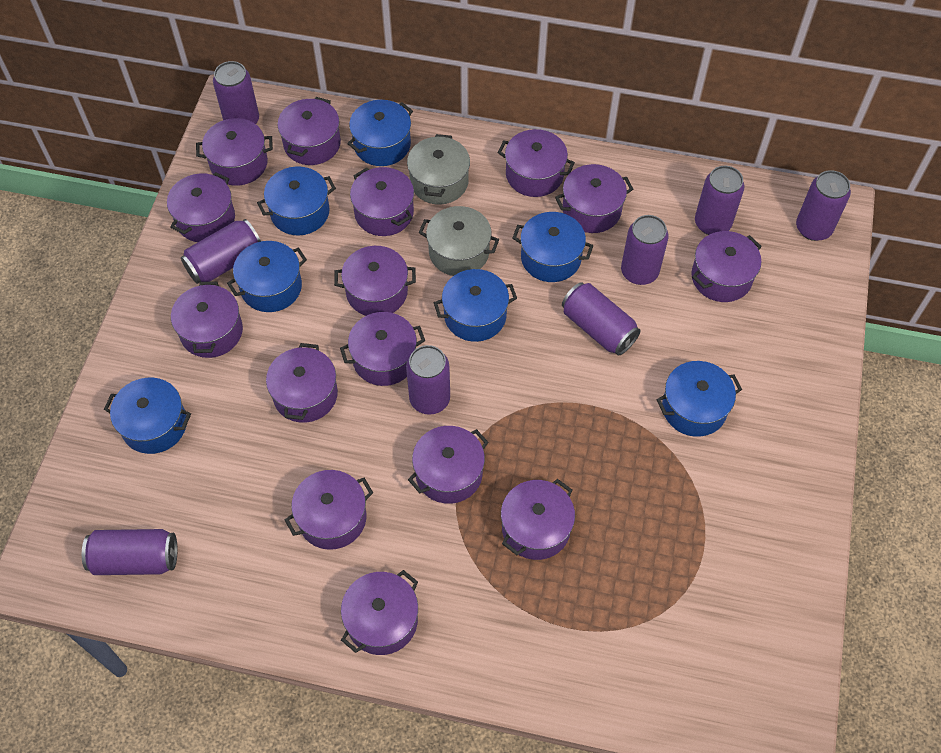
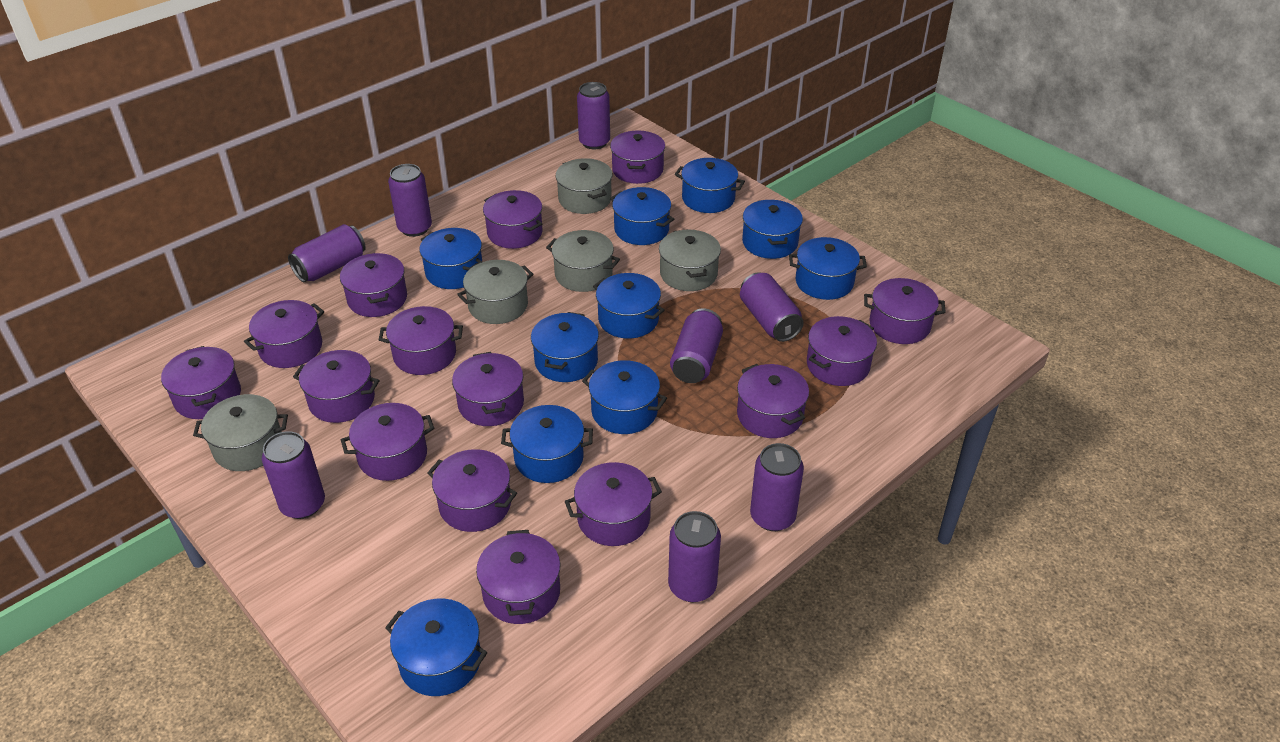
blue pot: 7 -> 10
grey pot: 2 -> 5

